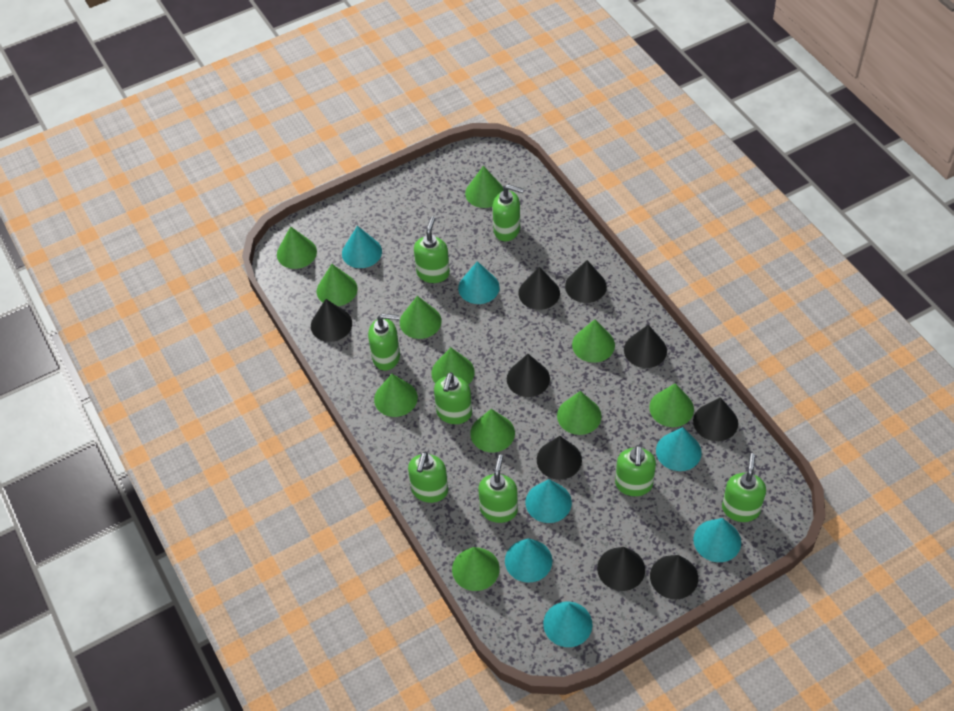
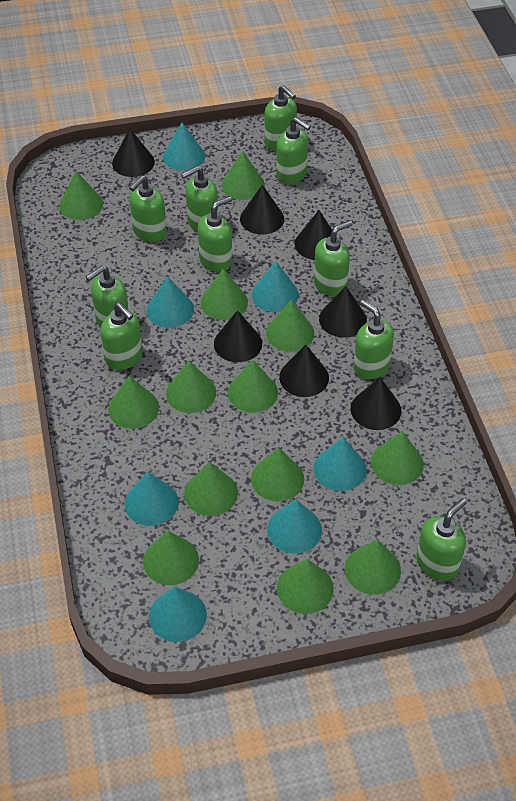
black cone: 9 -> 7
green cone: 11 -> 13
green soap dispenser: 8 -> 10

